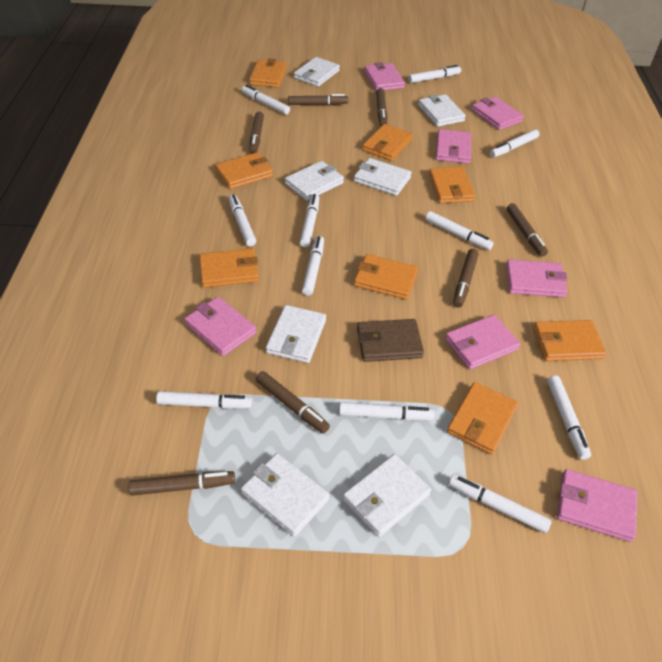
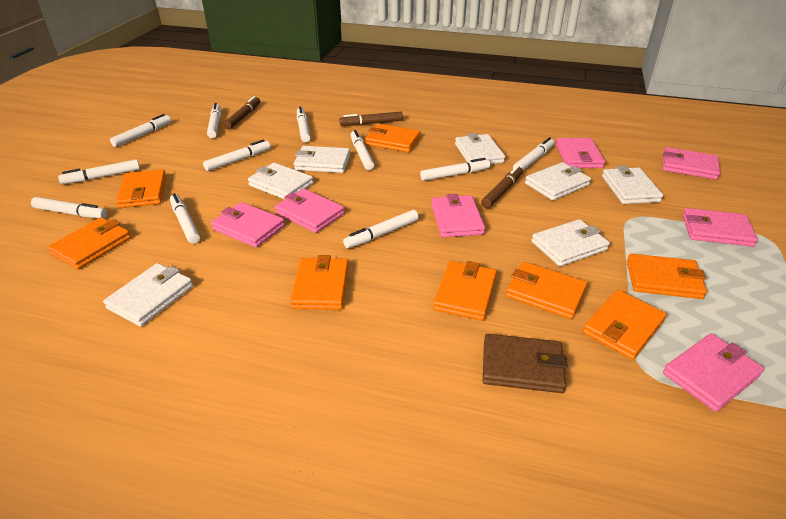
brown marker: 7 -> 3

